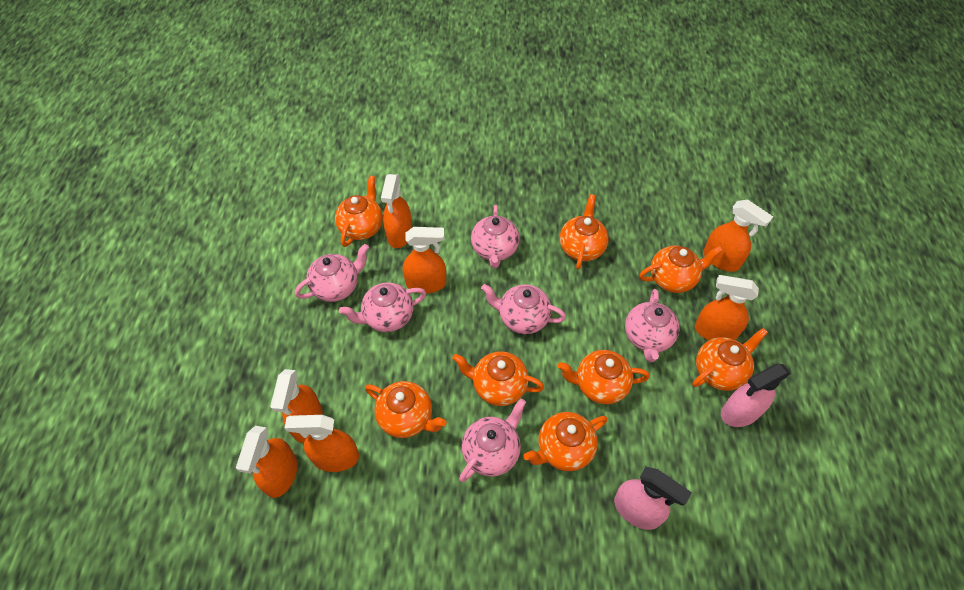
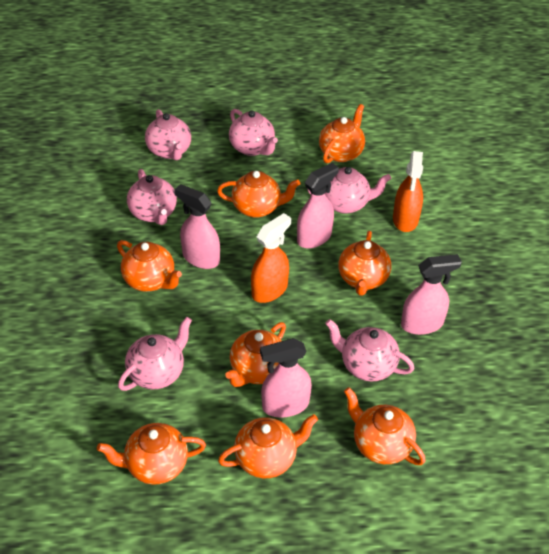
orange spray bottle: 7 -> 2
pink spray bottle: 2 -> 4

